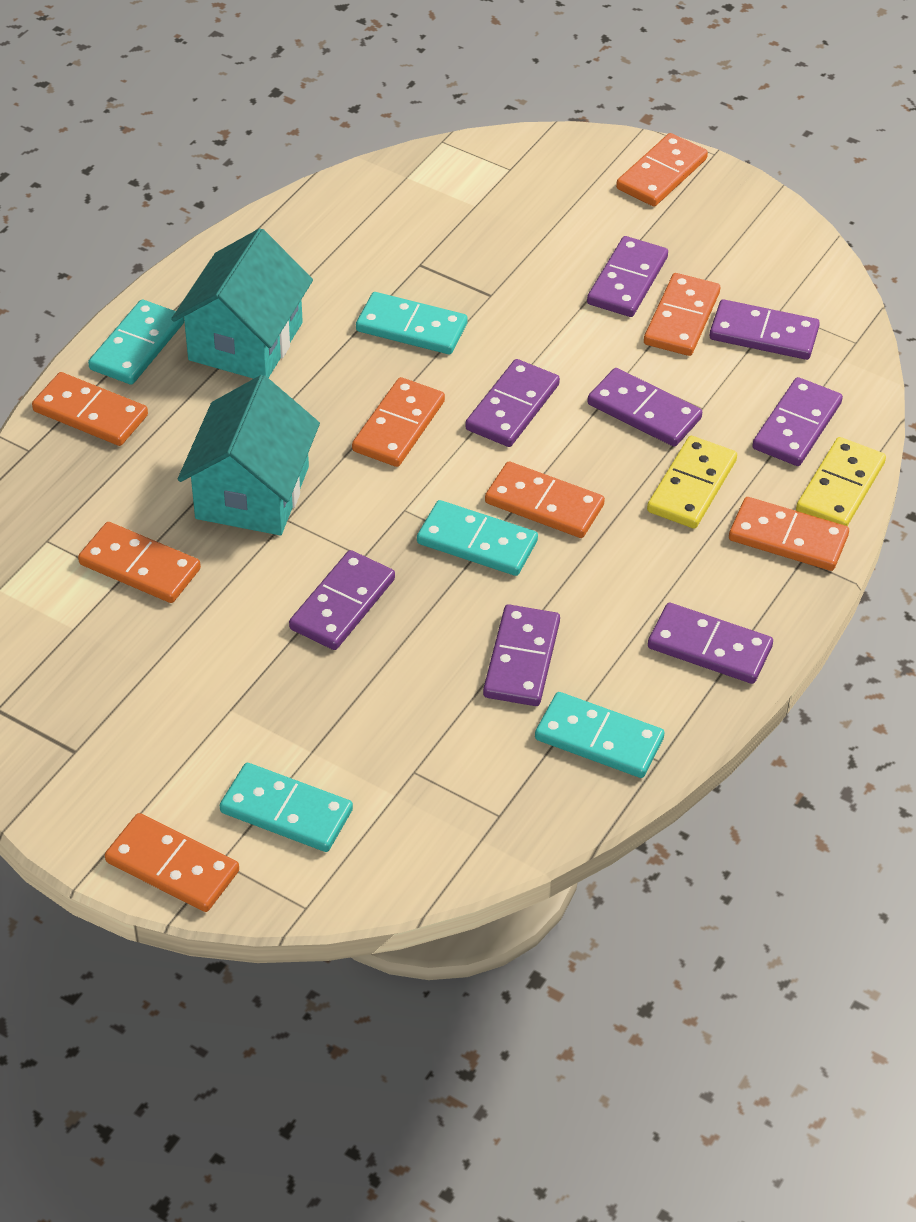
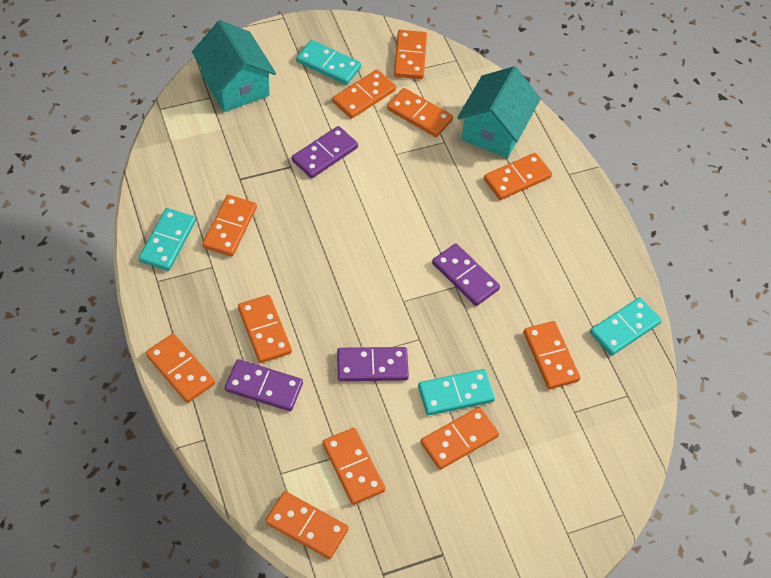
orange domino: 8 -> 11
purple domino: 8 -> 4
turquoise domino: 5 -> 4
yellow domino: 2 -> 0

